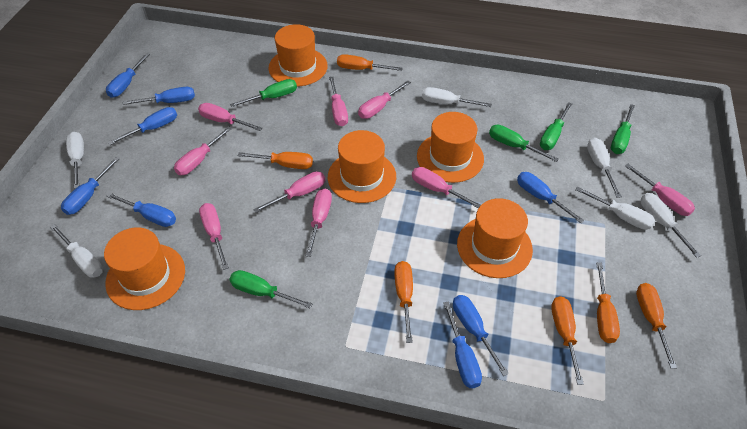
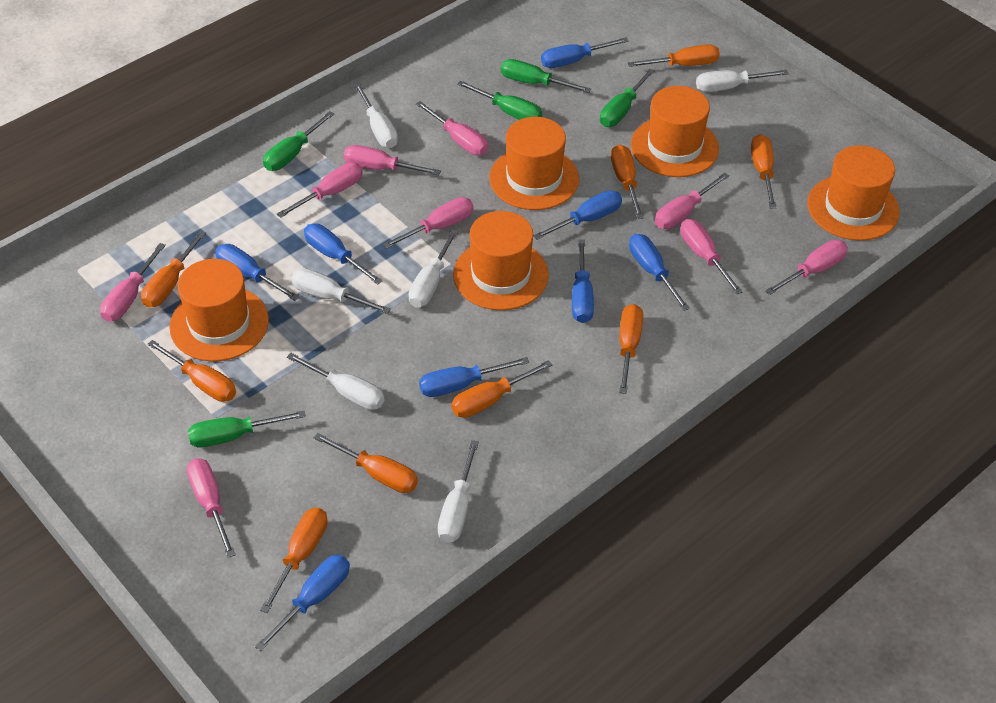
orange screwdriver: 6 -> 9

